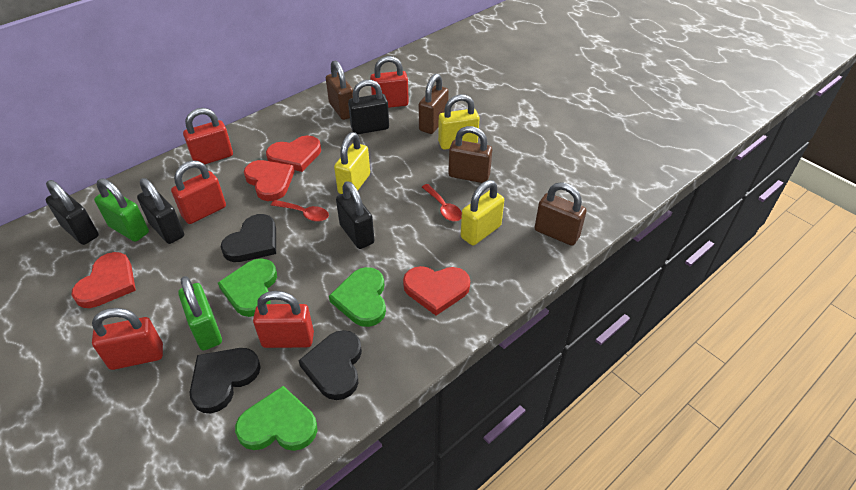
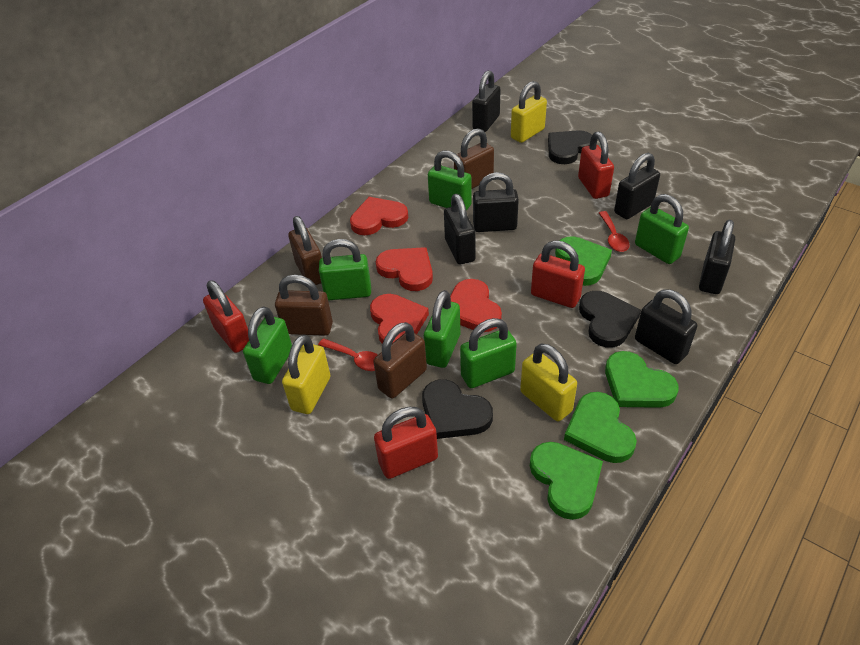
black padlock: 4 -> 6
green heart: 3 -> 4
green padlock: 2 -> 6
red padlock: 5 -> 4

